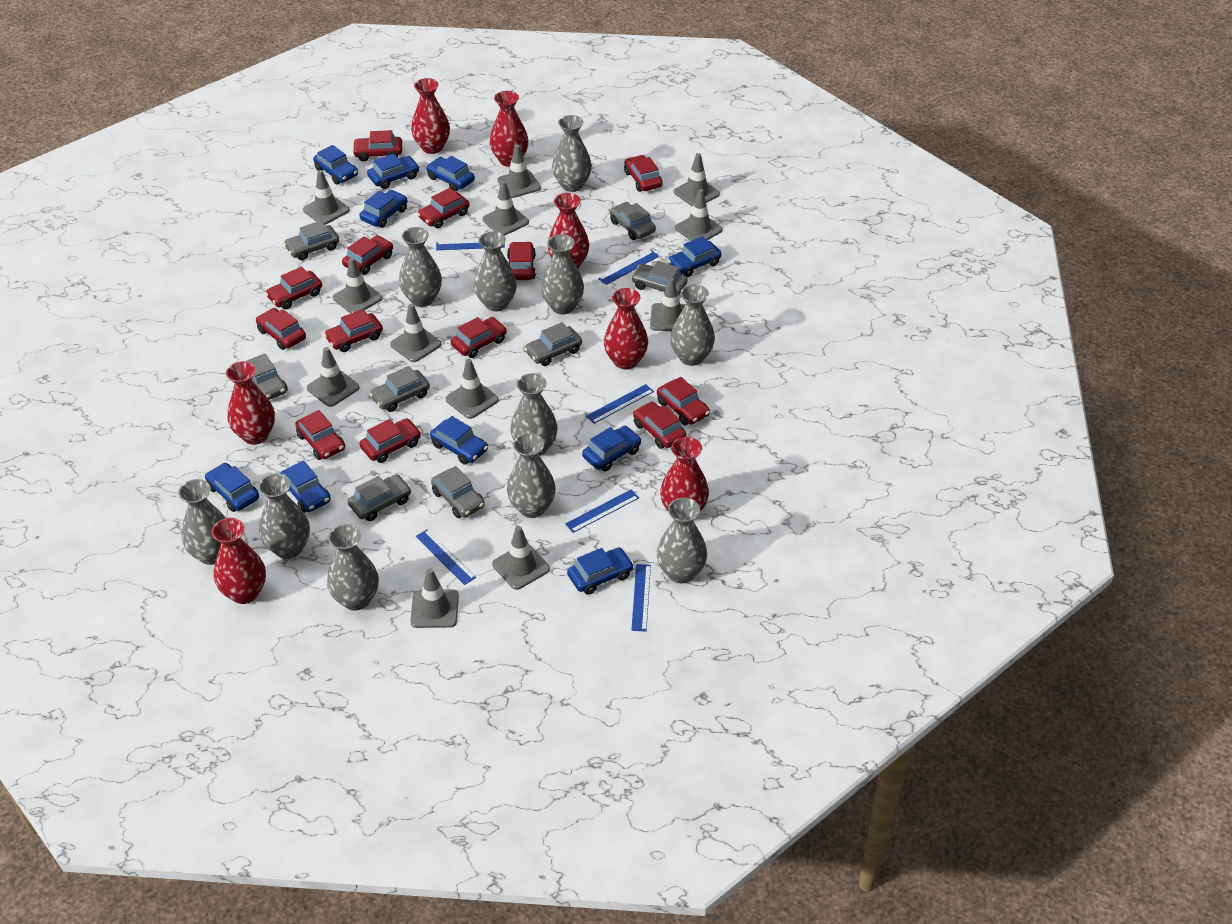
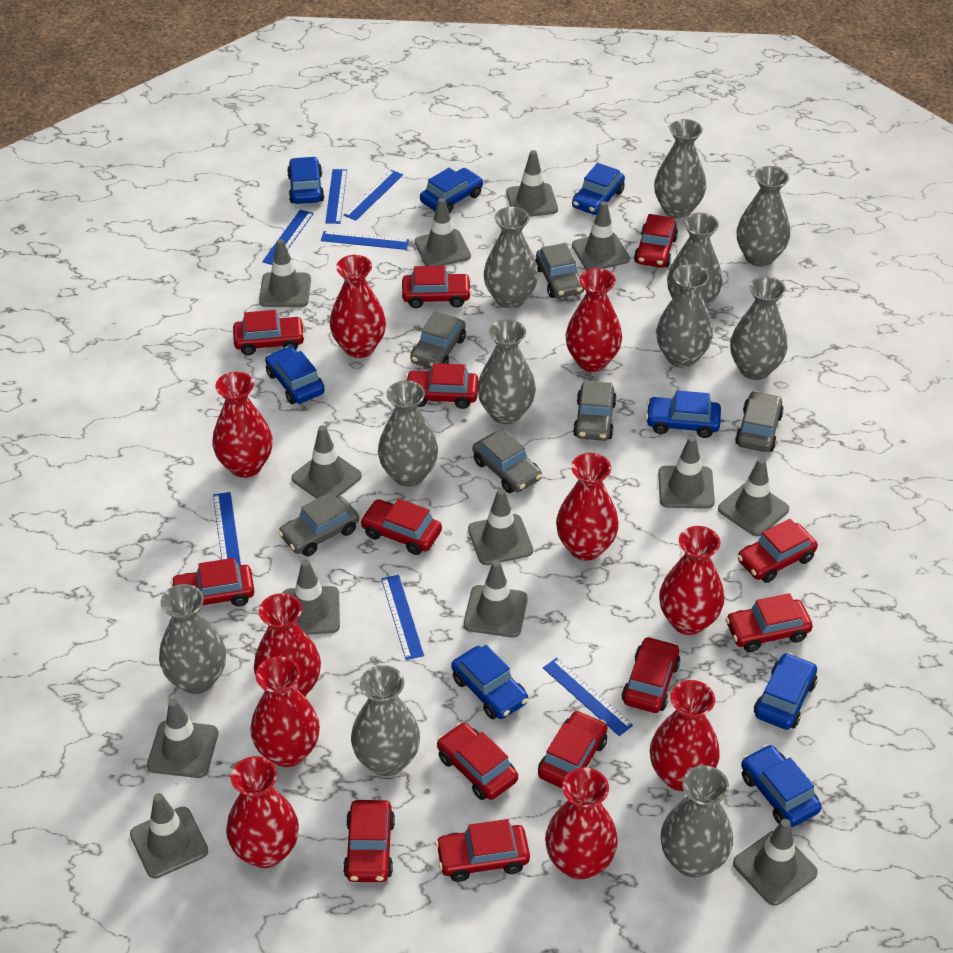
blue car: 10 -> 8
blue ruler: 6 -> 7
grey car: 8 -> 6
grey traffic cone: 12 -> 13
red vase: 7 -> 10

